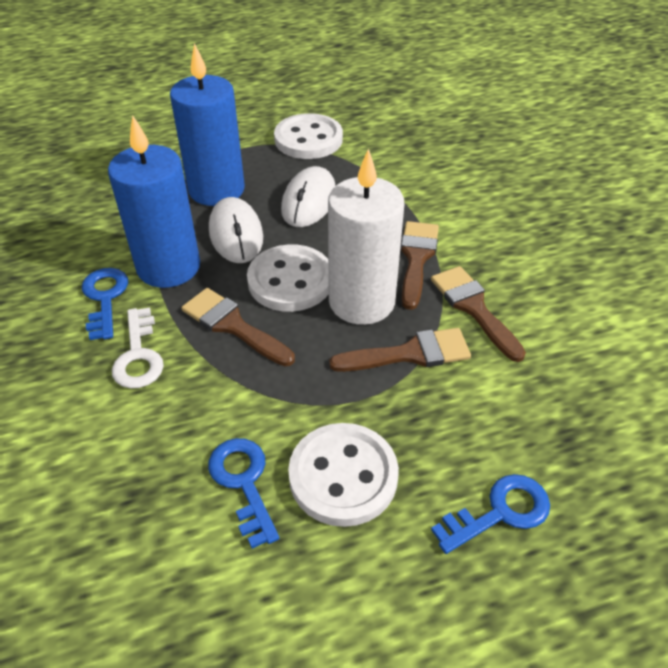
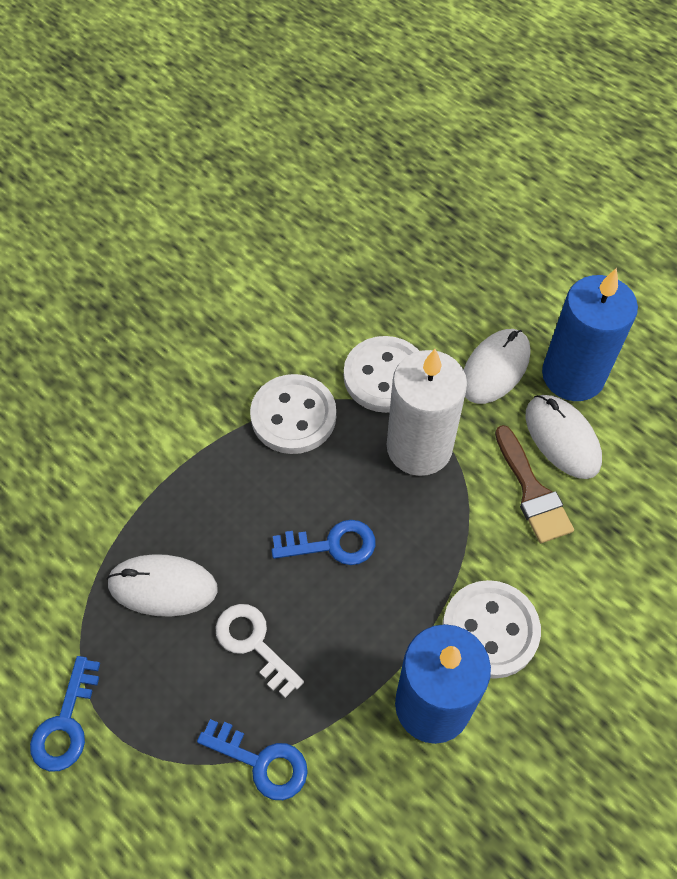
brown brush: 4 -> 1
white mouse: 2 -> 3

